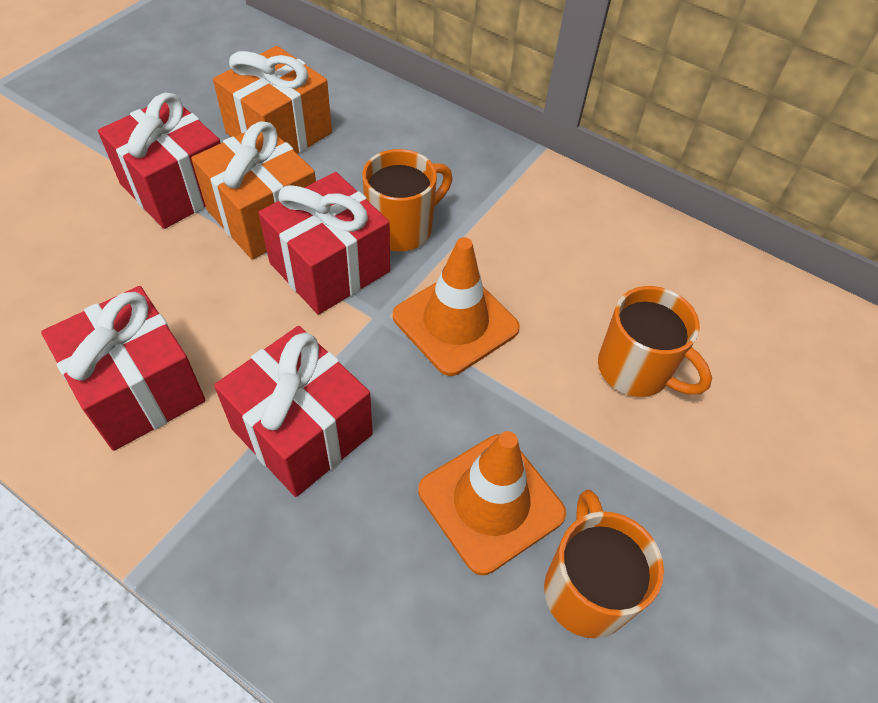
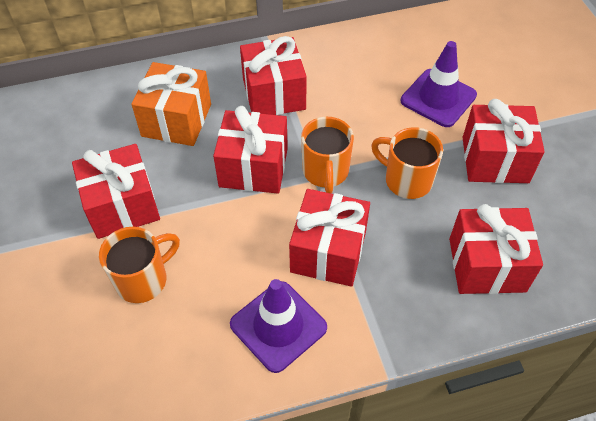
orange gift: 2 -> 1
orange traffic cone: 2 -> 0
purple traffic cone: 0 -> 2
red gift: 4 -> 6

